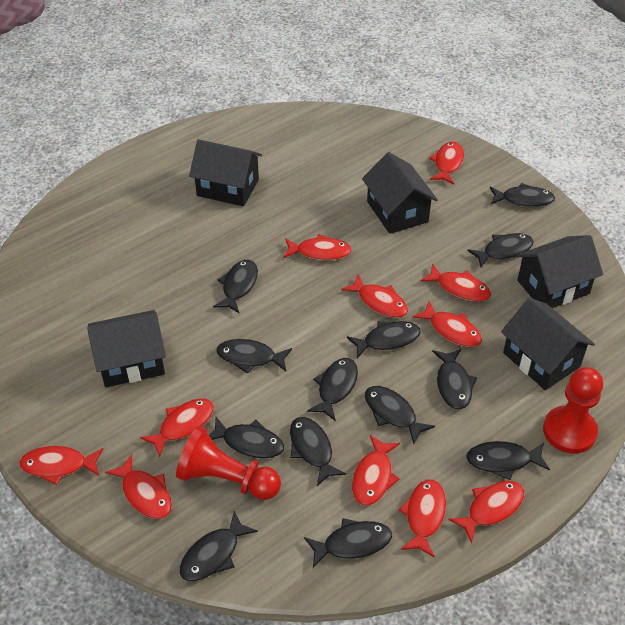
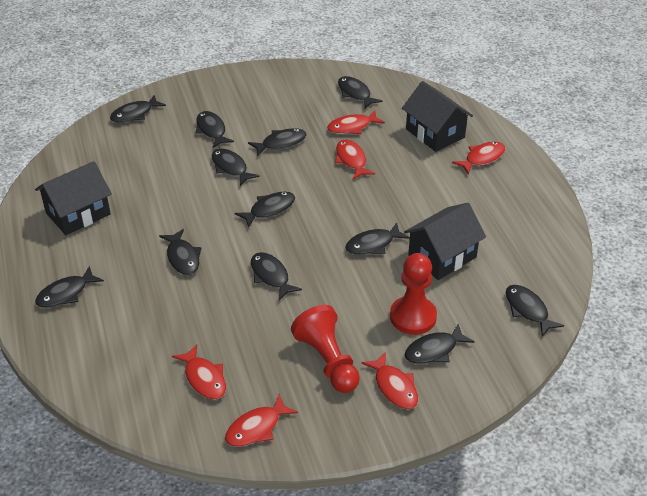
black fish: 13 -> 12
black house: 5 -> 3
red fish: 11 -> 6

